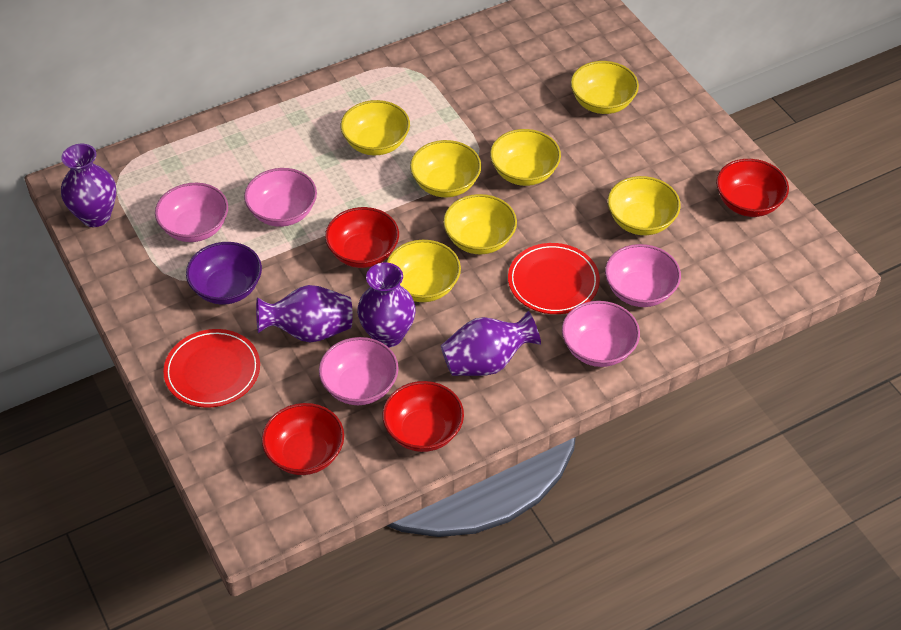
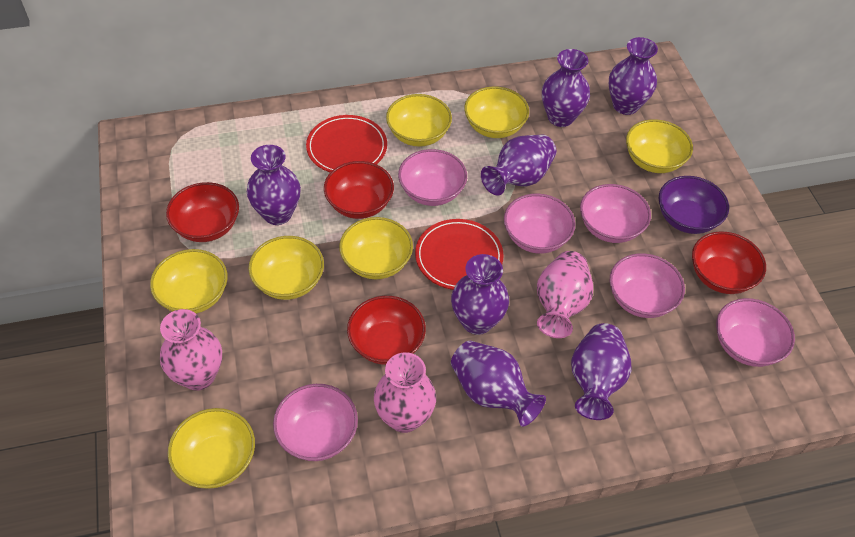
pink bowl: 5 -> 6
pink vase: 0 -> 3
purple vase: 4 -> 7

